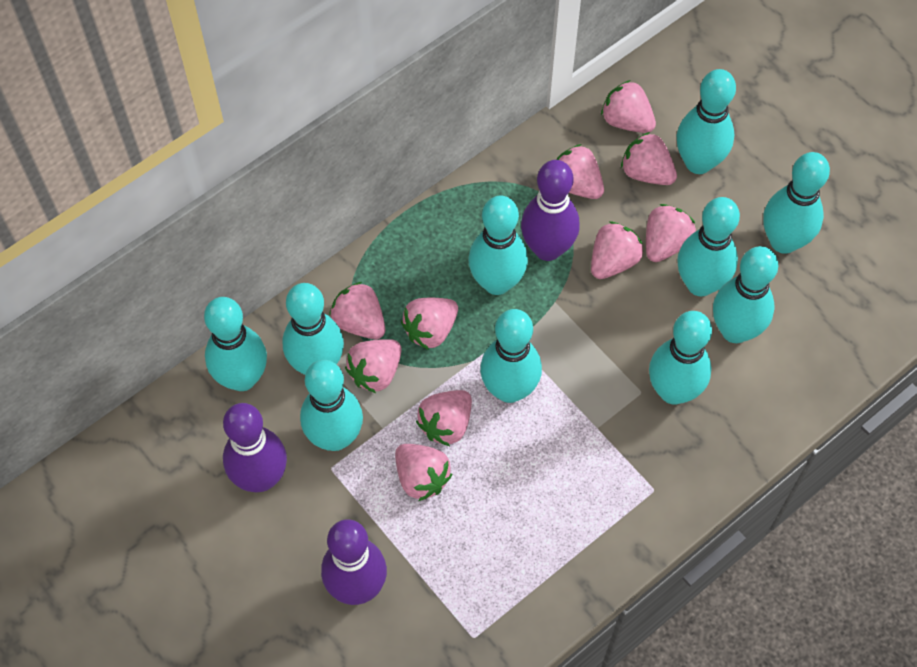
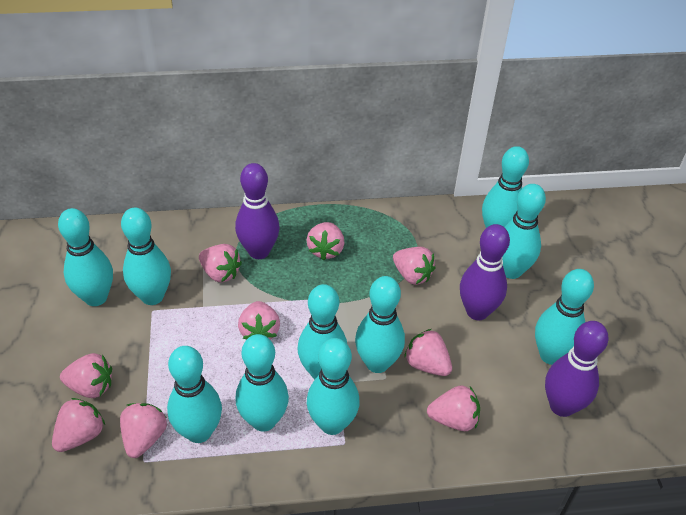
pink strawberry: 10 -> 9

